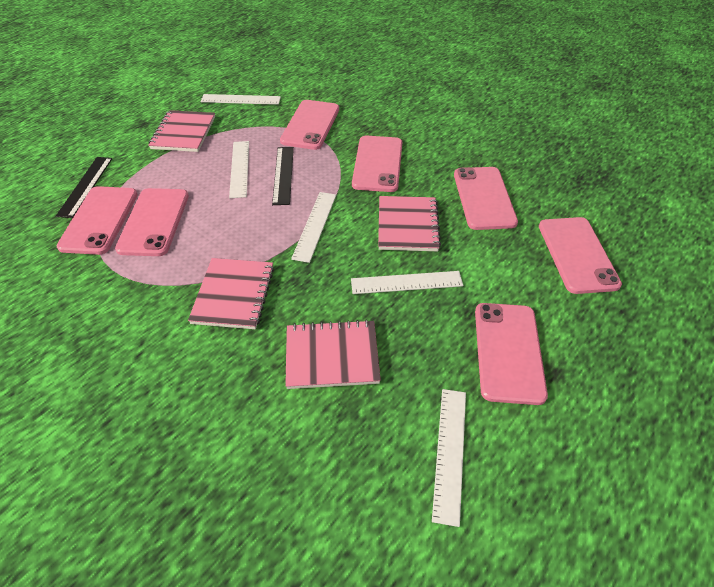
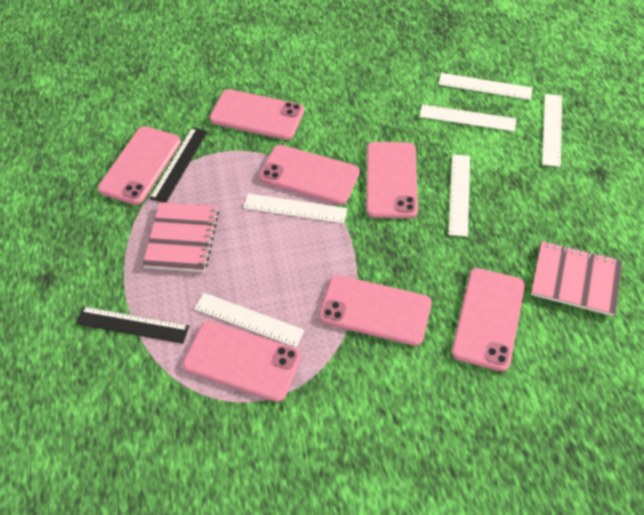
pink notebook: 4 -> 2
white ruler: 5 -> 6

